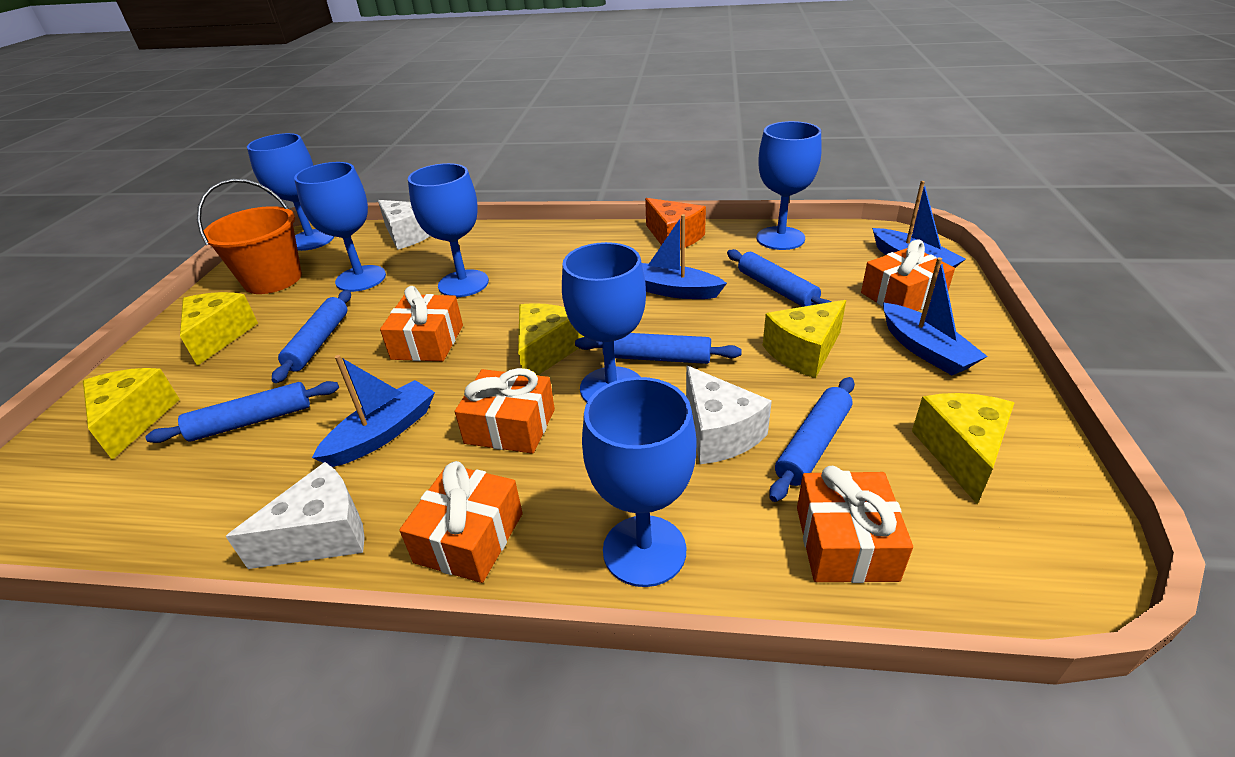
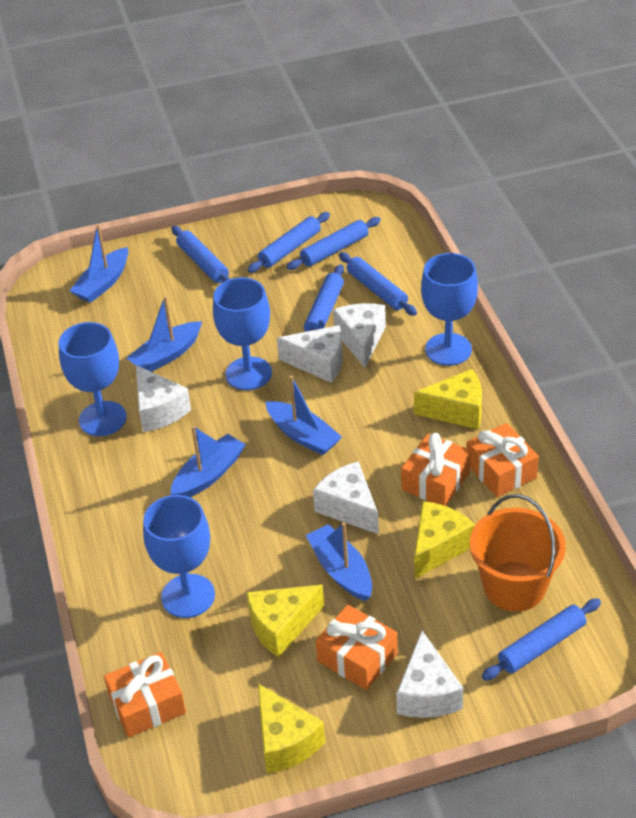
blue boat: 4 -> 5
blue goblet: 6 -> 4
blue rolling pin: 5 -> 6
orange cheese: 1 -> 0
orange gift: 5 -> 4
white cheese: 3 -> 5
yellow cheese: 5 -> 4

